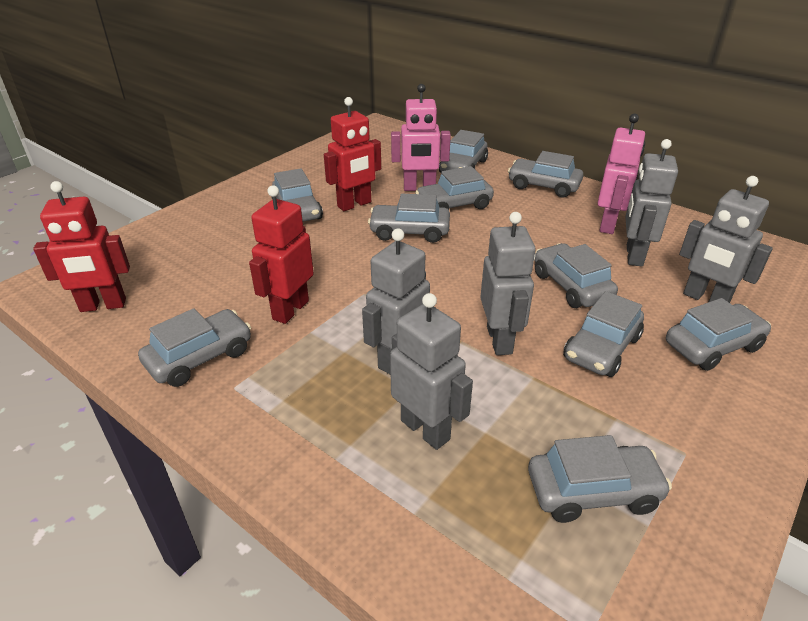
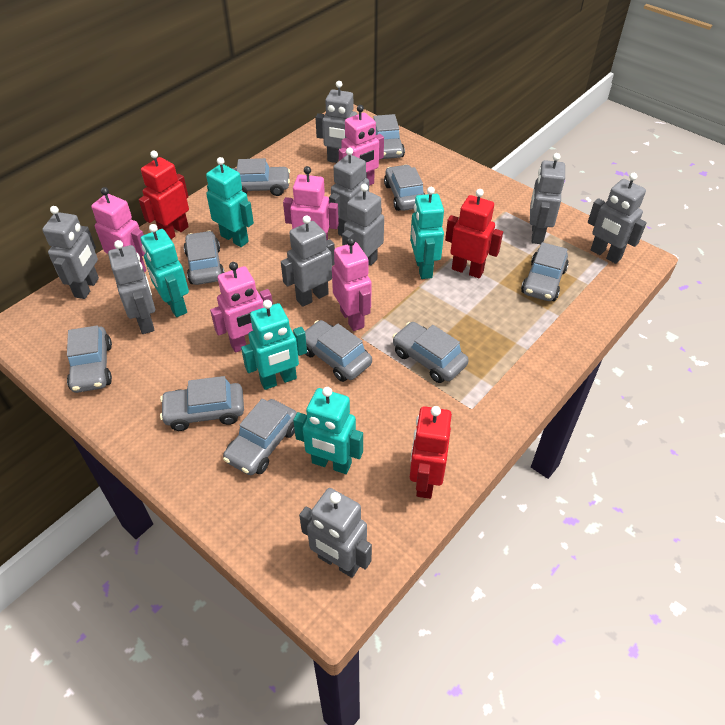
grey robot: 5 -> 9
pink robot: 2 -> 5
turquoise robot: 0 -> 5

